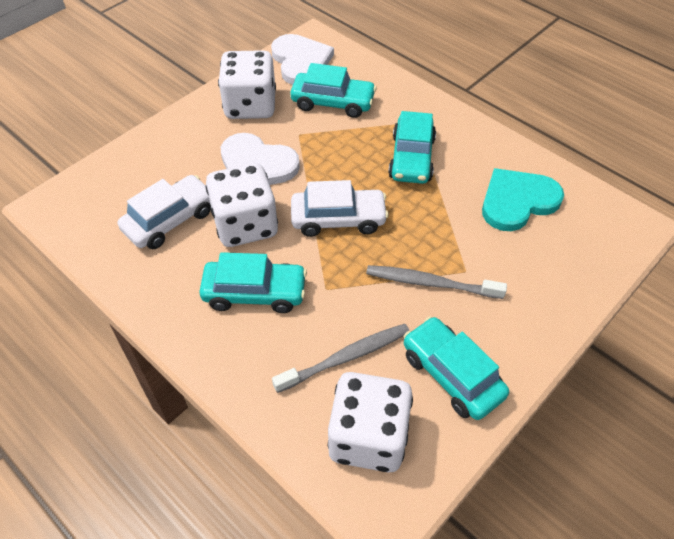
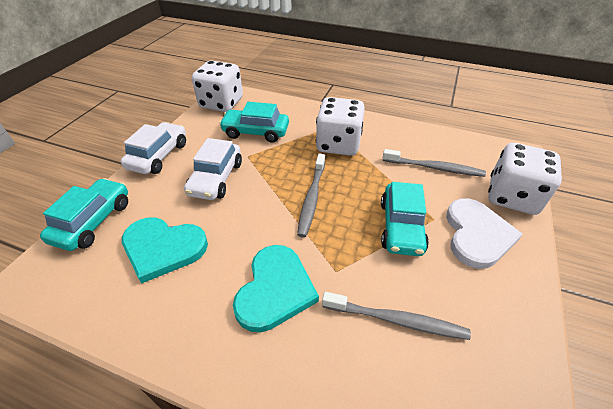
grey toothbrush: 2 -> 3
turquoise car: 4 -> 3
turquoise heart: 1 -> 2
white heart: 2 -> 1

